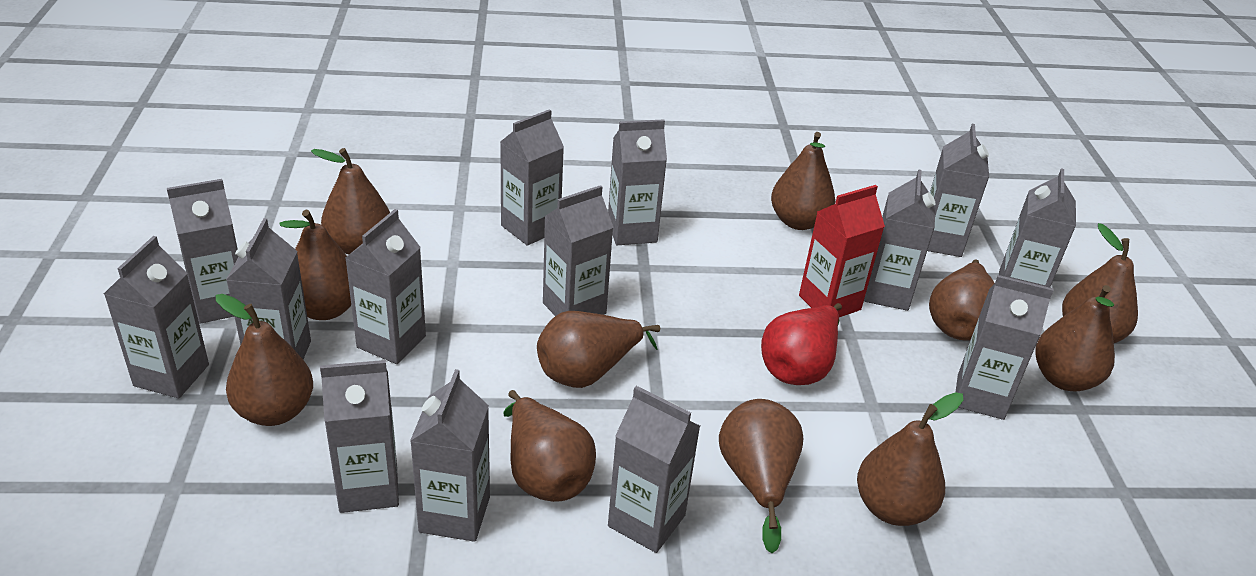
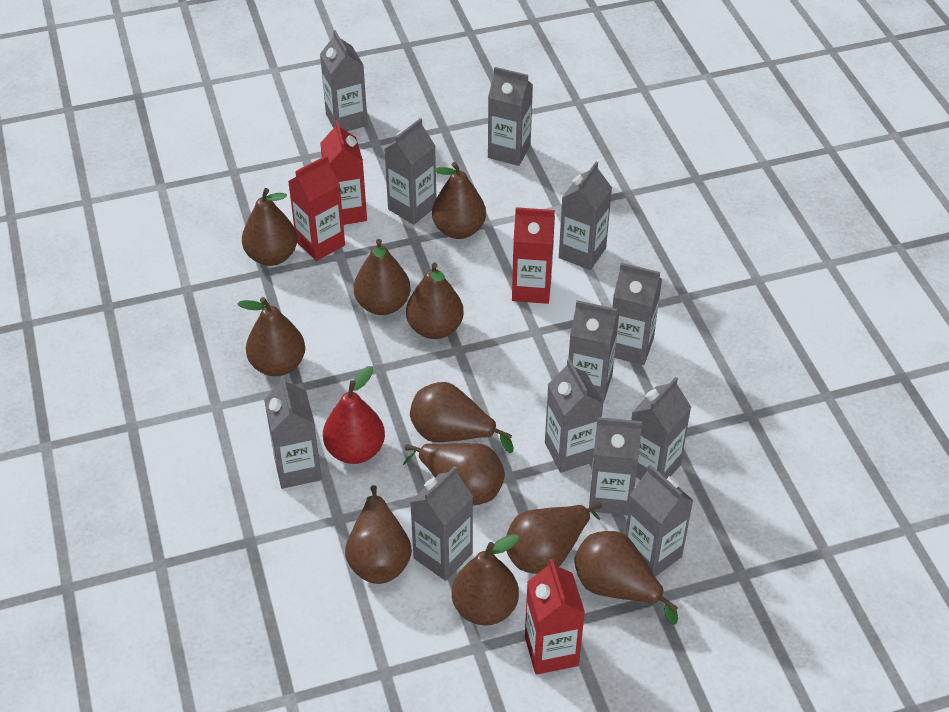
grey carton: 14 -> 12
red carton: 1 -> 4

